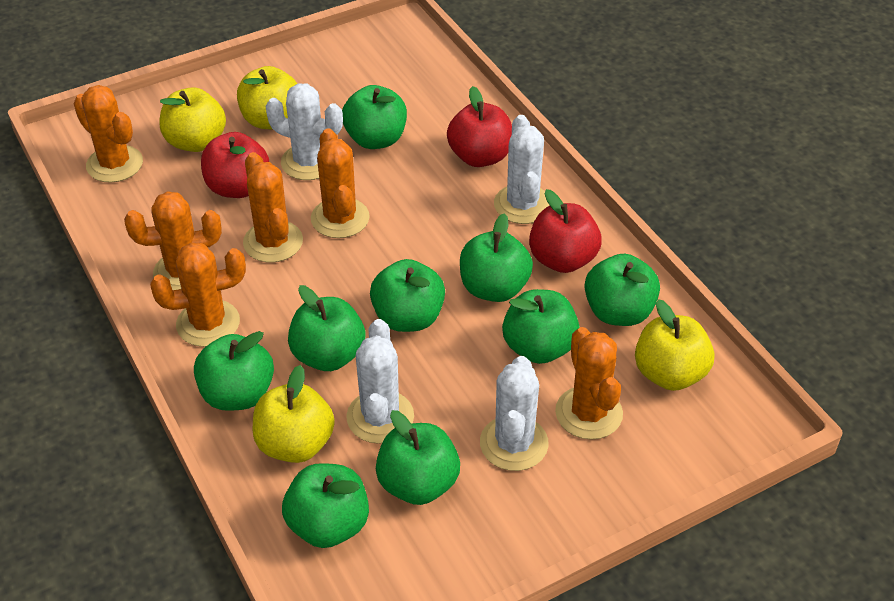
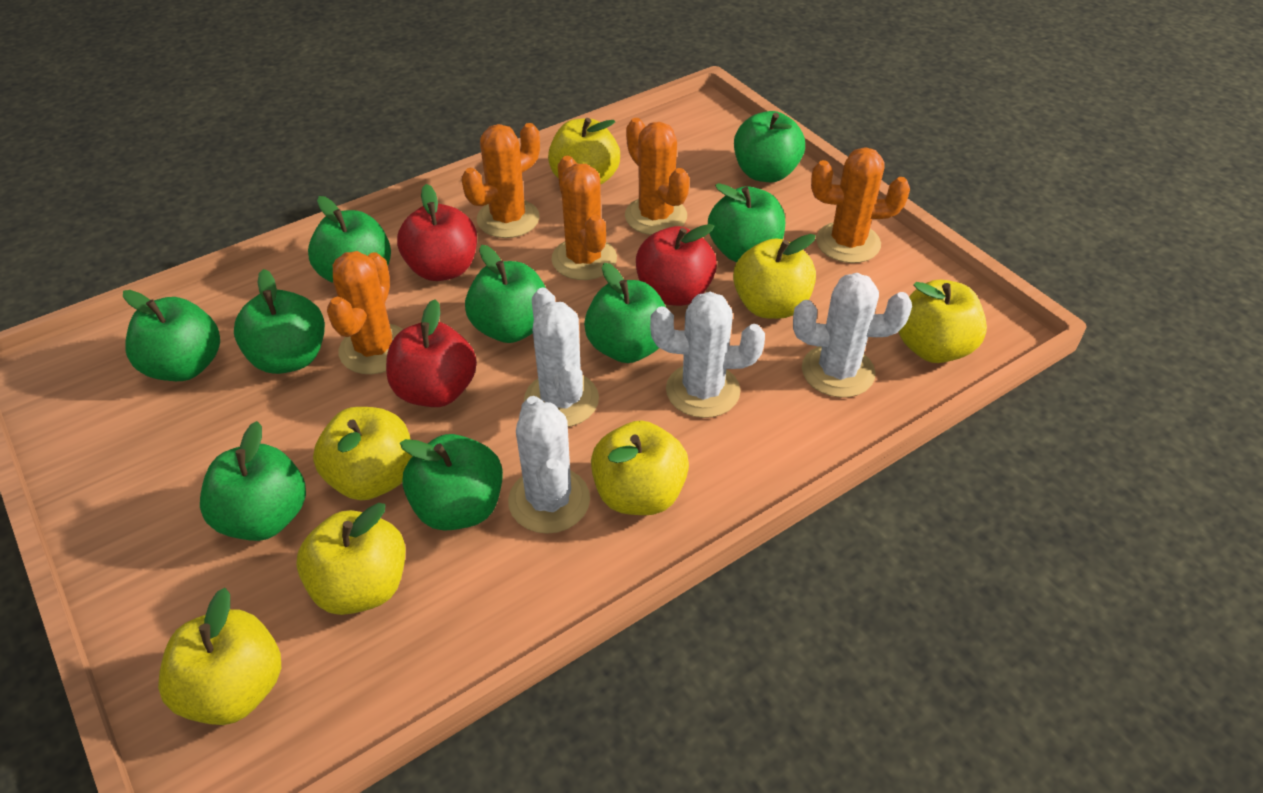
orange cactus: 6 -> 5
yellow apple: 4 -> 7

